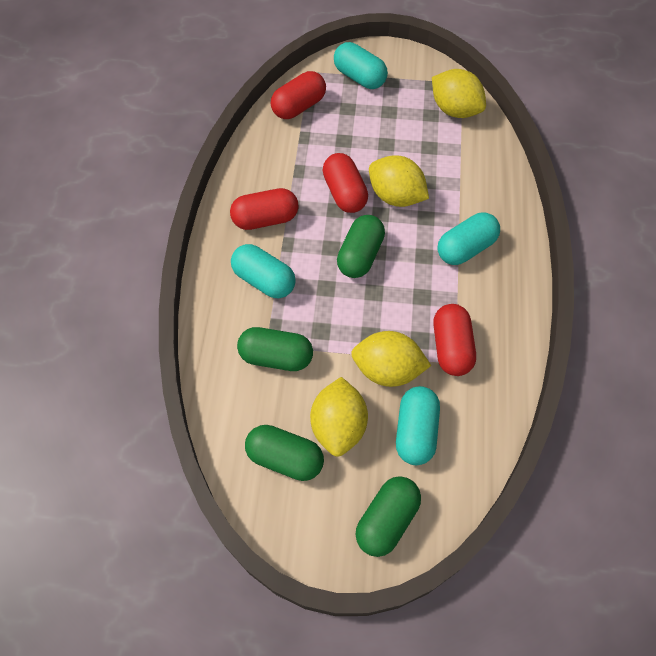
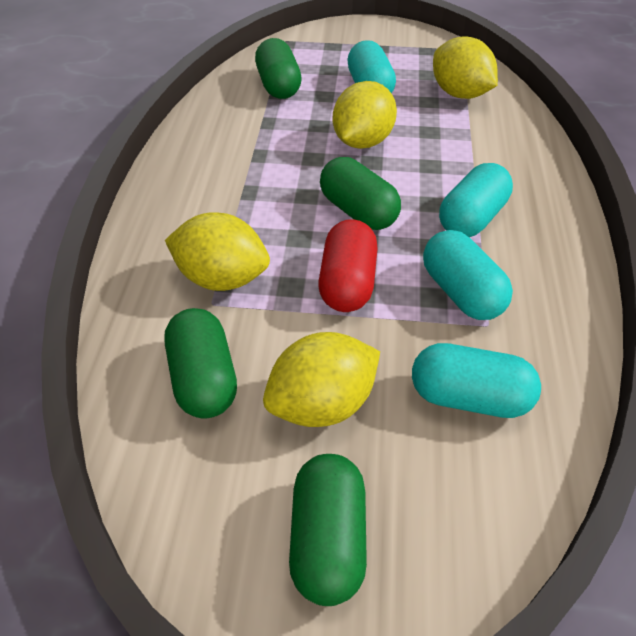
red capsule: 4 -> 1

